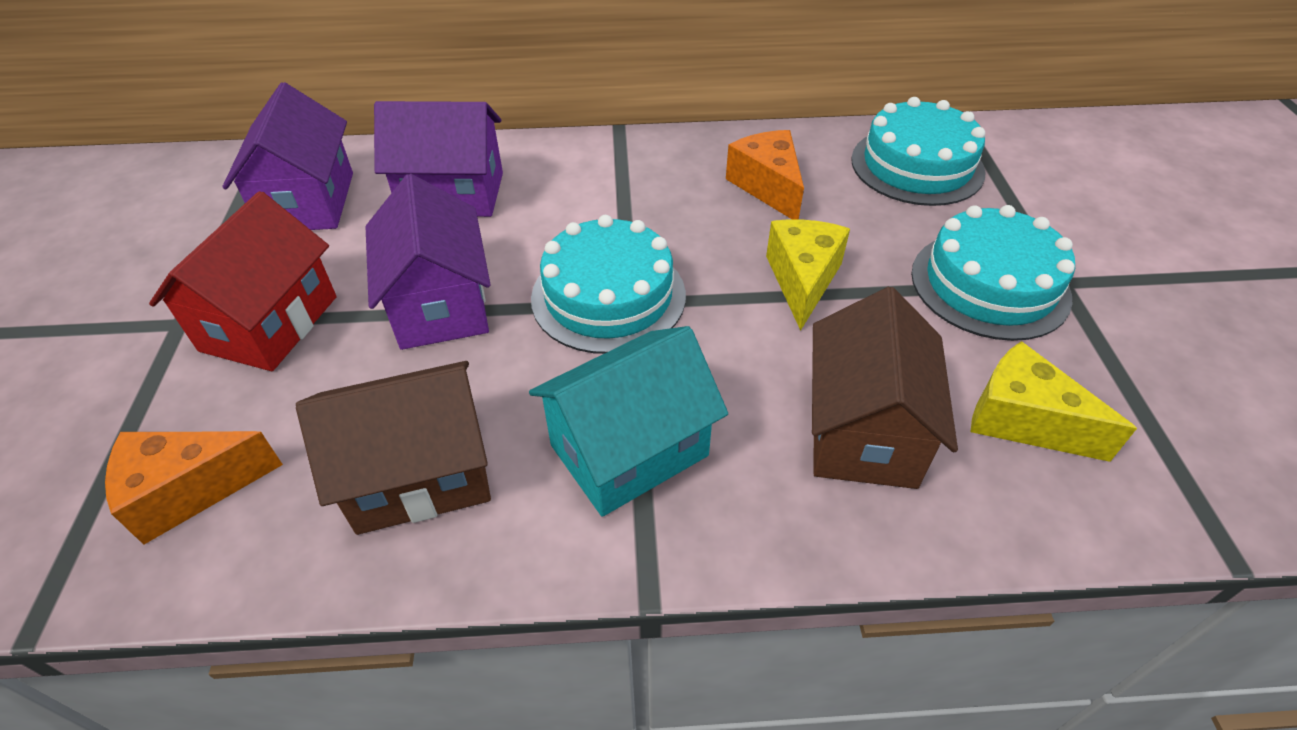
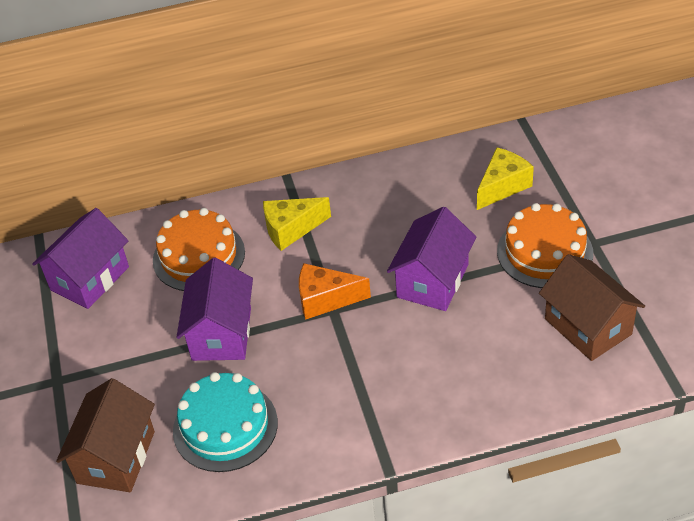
orange cake: 0 -> 2
orange cheese: 2 -> 1
red house: 1 -> 0
turquoise cake: 3 -> 1
turquoise house: 1 -> 0

